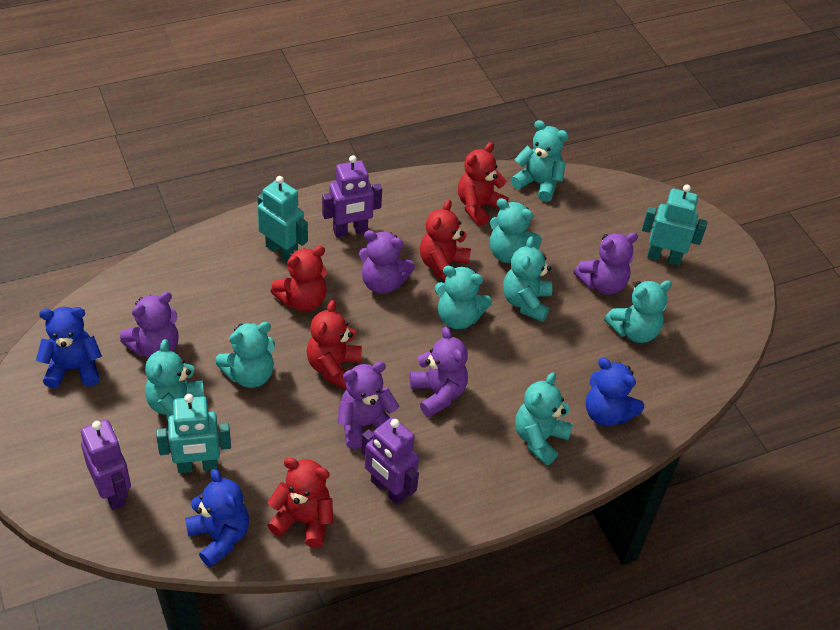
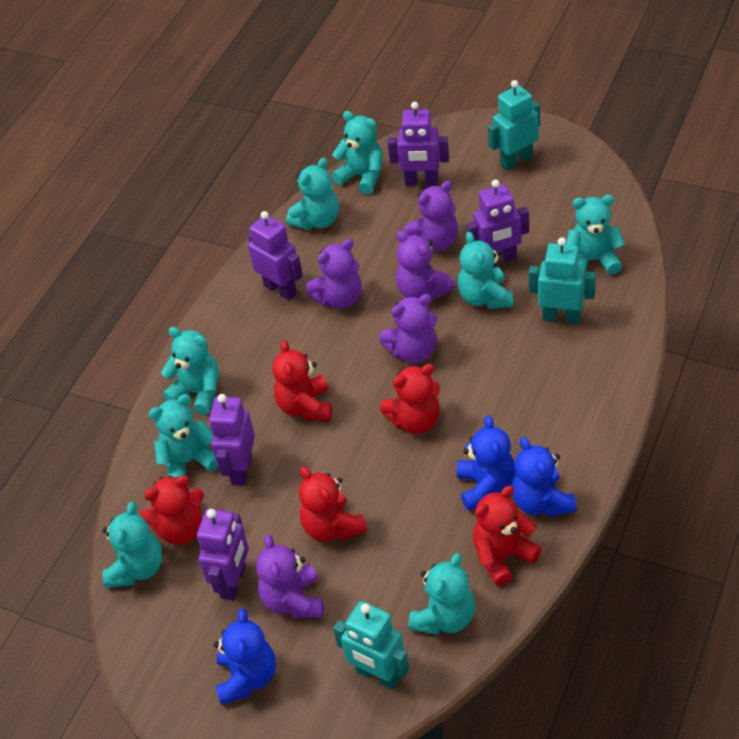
purple robot: 3 -> 5

